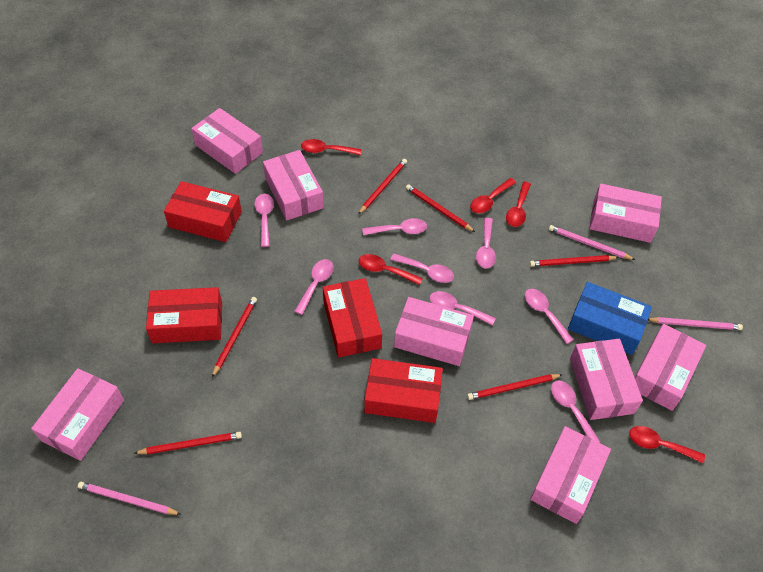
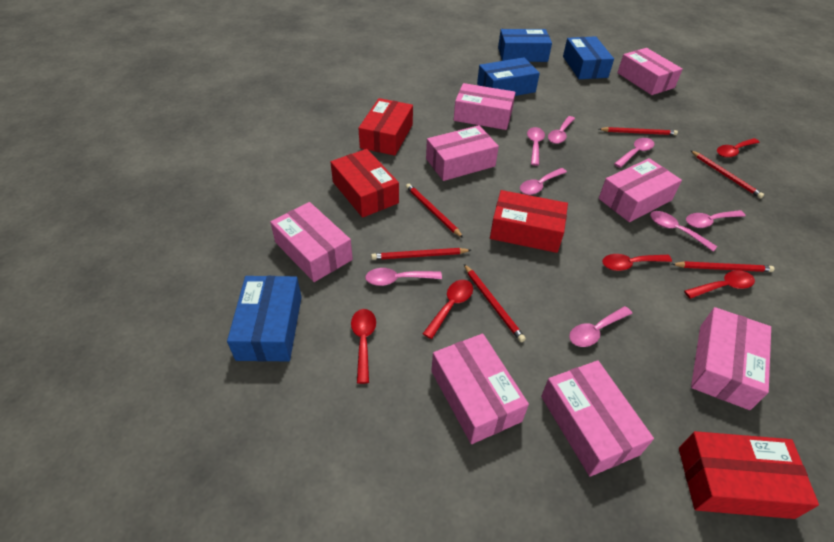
blue box: 1 -> 4
pink pencil: 3 -> 0

